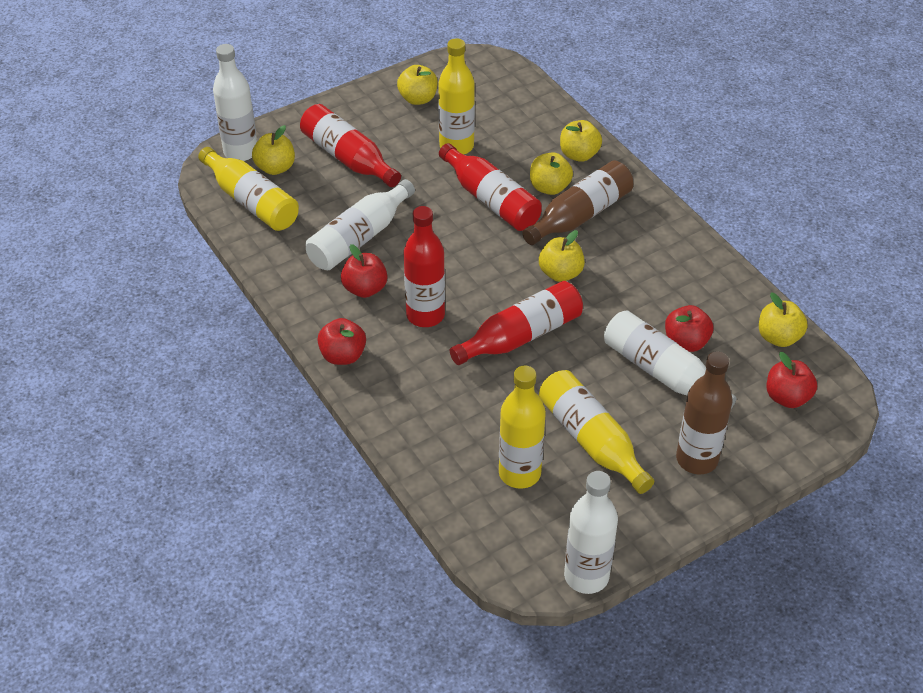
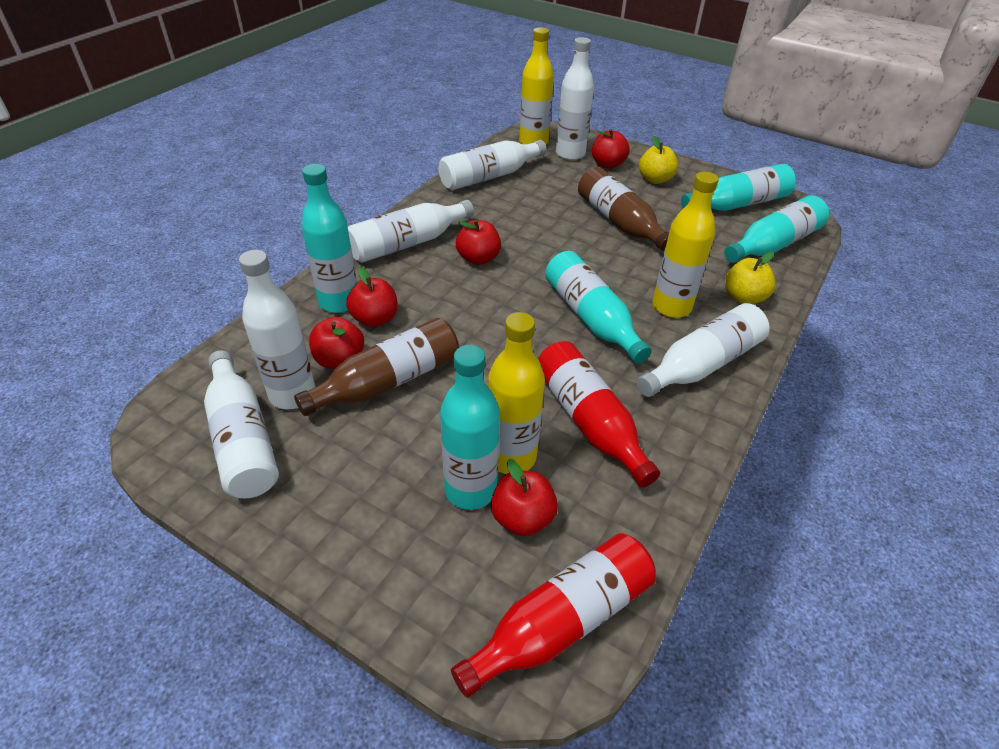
red apple: 4 -> 5
red bottle: 4 -> 2
turquoise bottle: 0 -> 5
white bottle: 4 -> 6
yellow apple: 6 -> 2
yellow bottle: 4 -> 3

